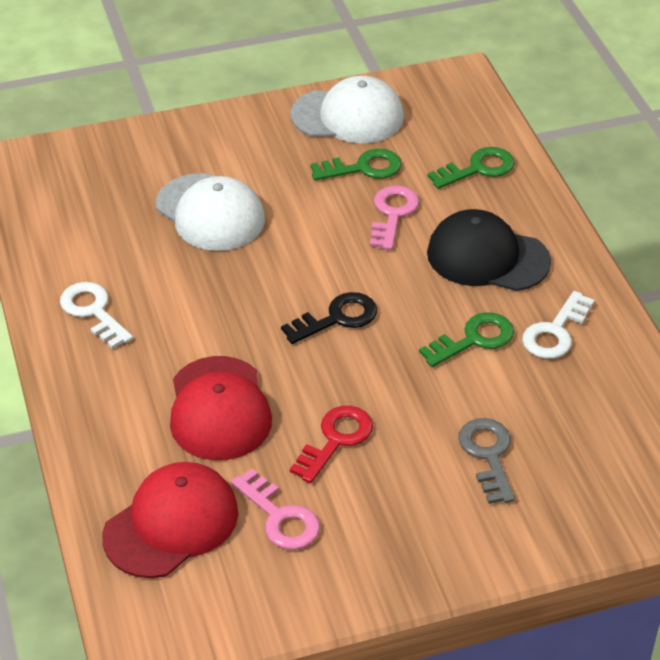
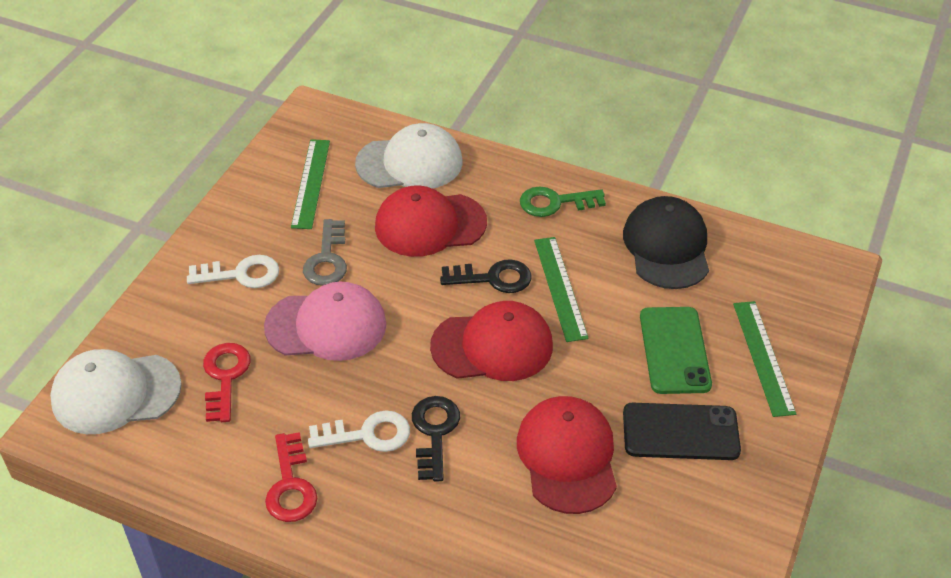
black key: 1 -> 2
black phone: 0 -> 1
green key: 3 -> 1
green phone: 0 -> 1
green ruler: 0 -> 3
pink cap: 0 -> 1
pink key: 2 -> 0
red cap: 2 -> 3
red key: 1 -> 2

